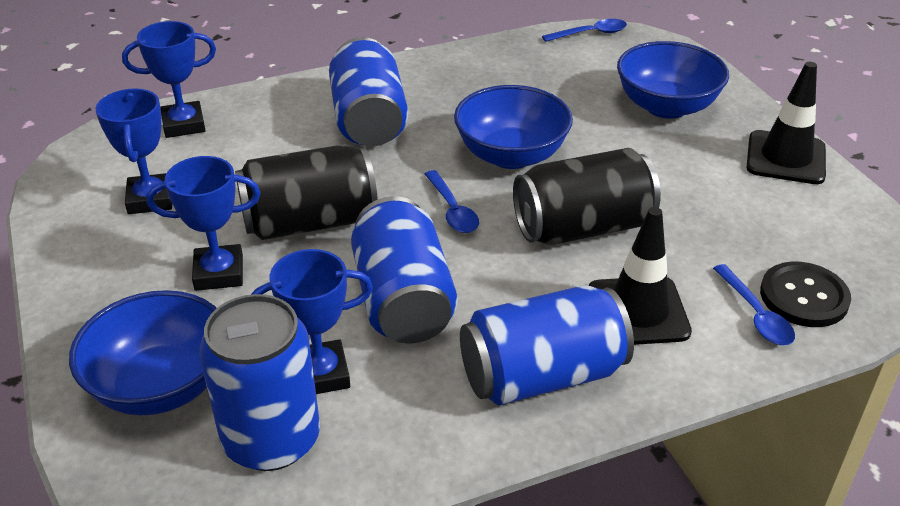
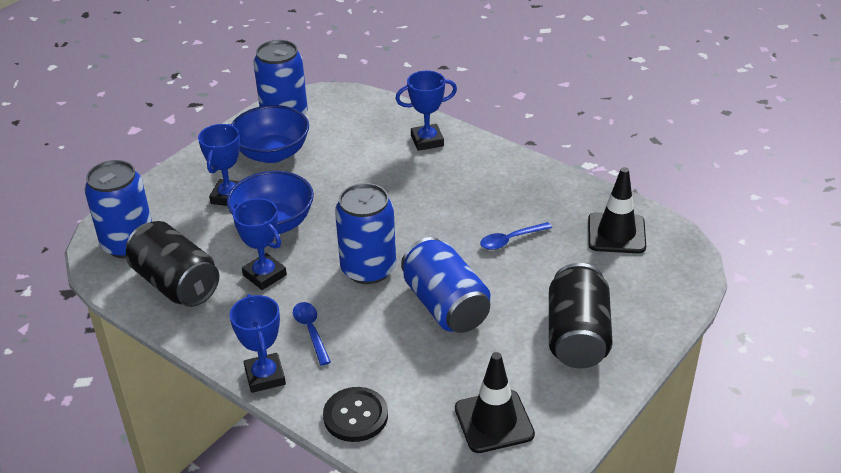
blue bowl: 3 -> 2
blue spoon: 3 -> 2

